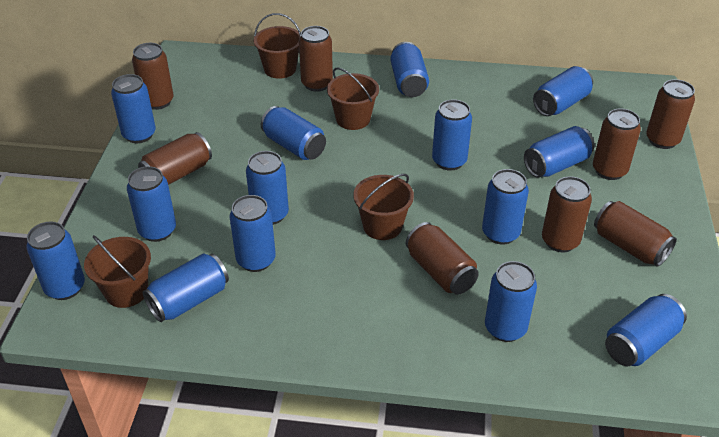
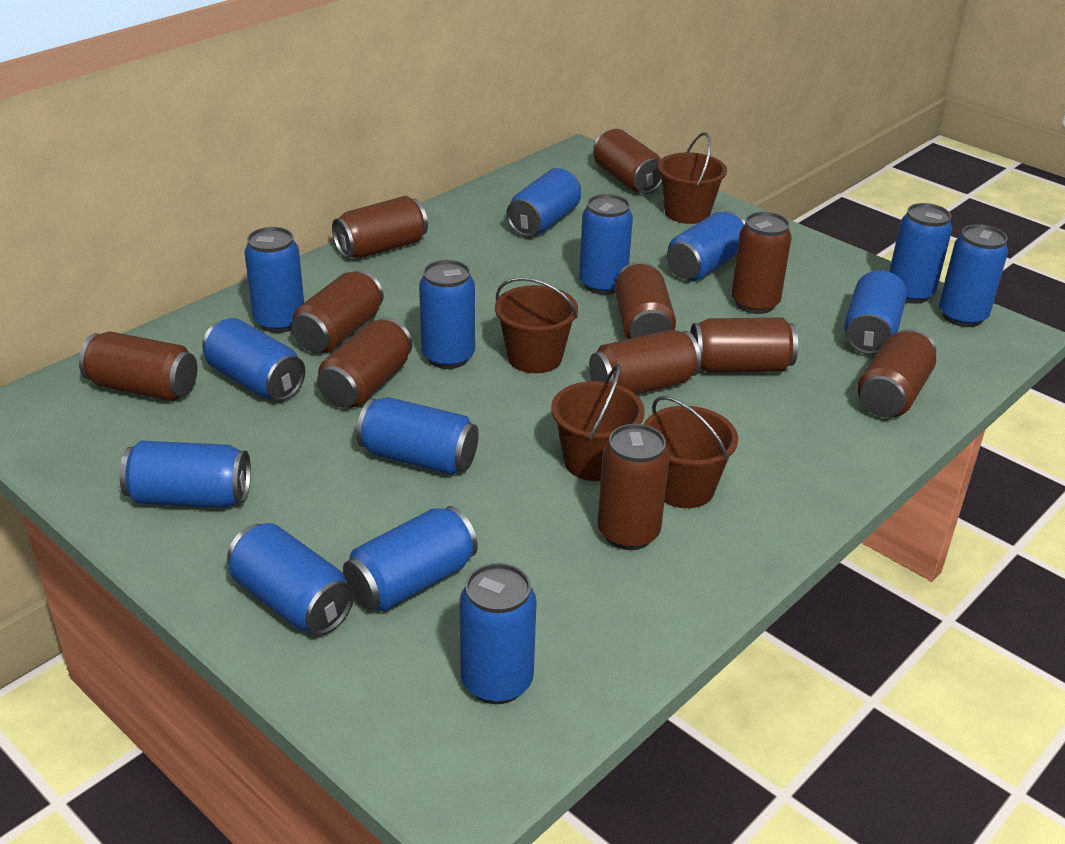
brown can: 8 -> 11

